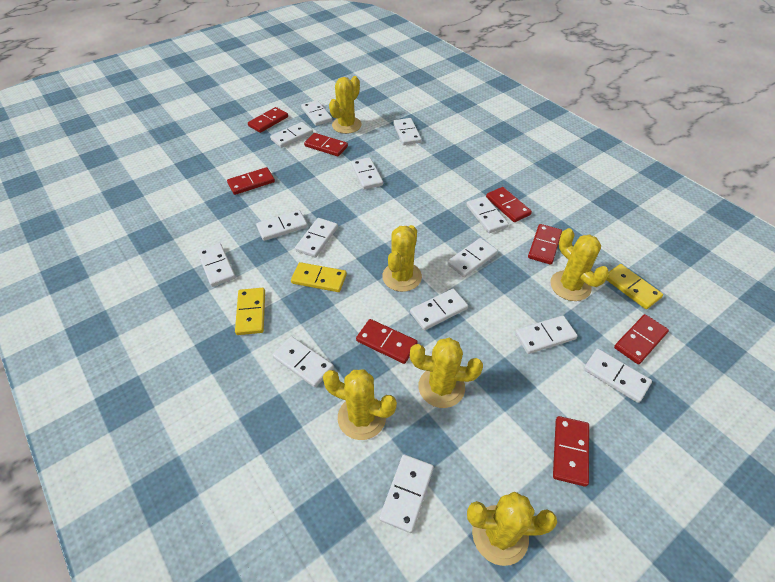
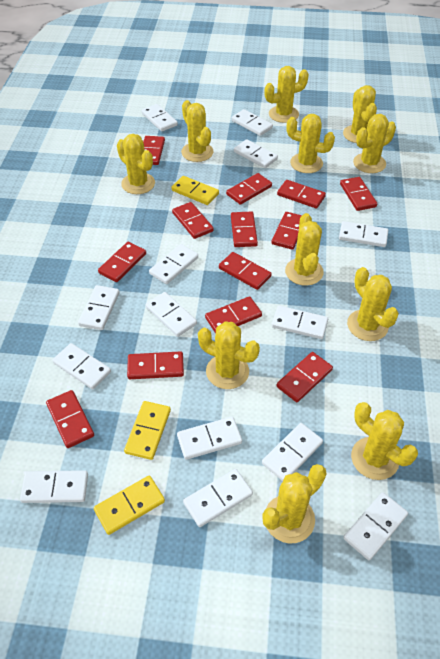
red domino: 8 -> 13
yellow cactus: 6 -> 11

